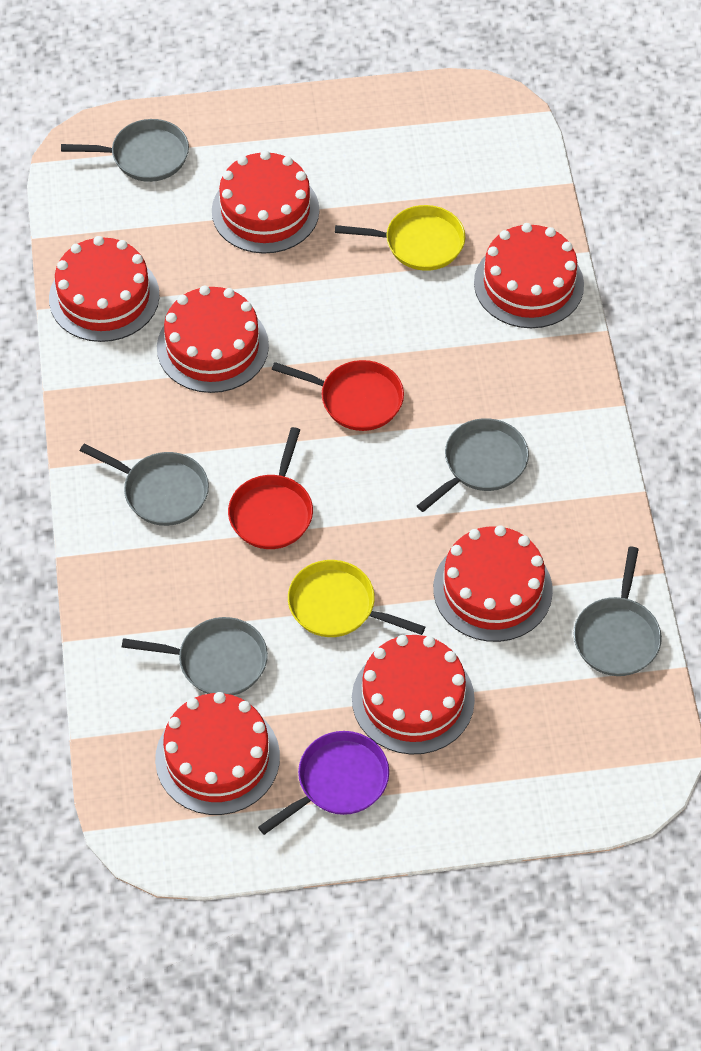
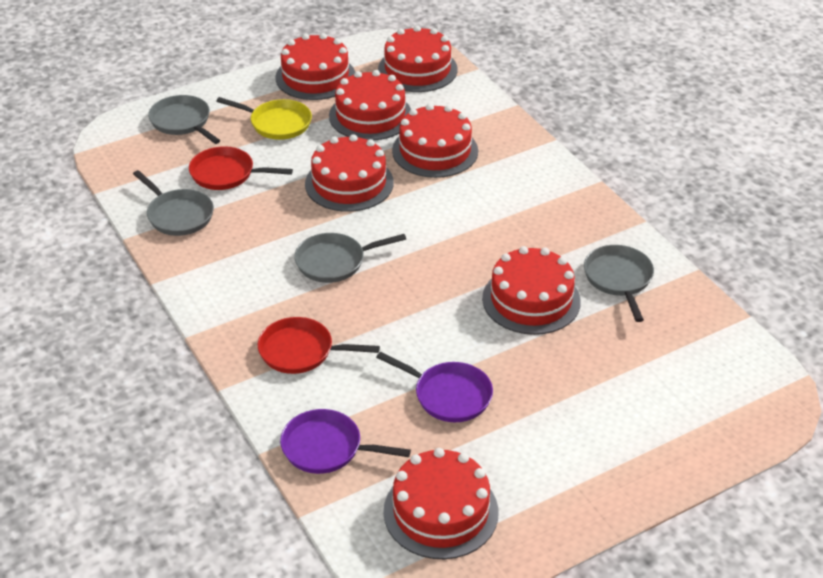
grey pan: 5 -> 4
purple pan: 1 -> 2
yellow pan: 2 -> 1

